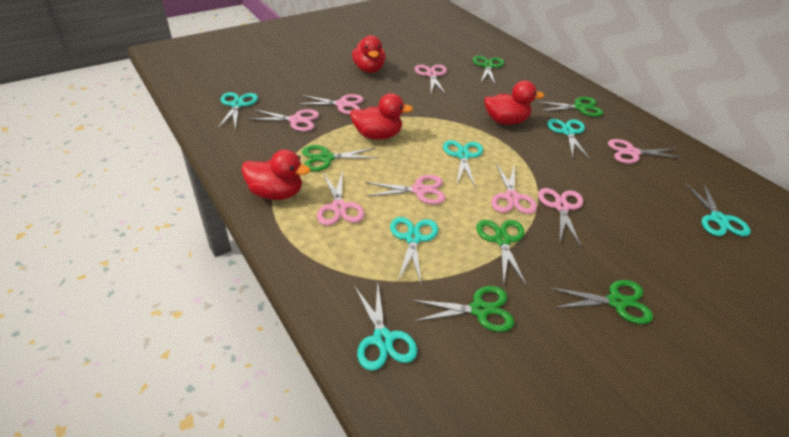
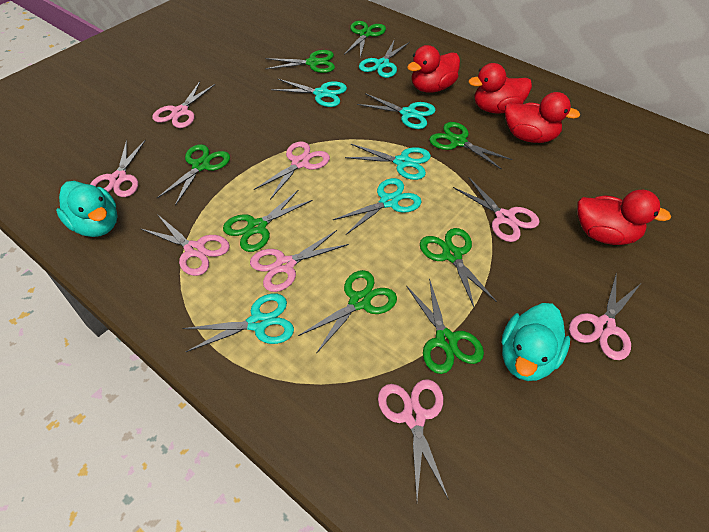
green scissors: 6 -> 8
turquoise duck: 0 -> 2

